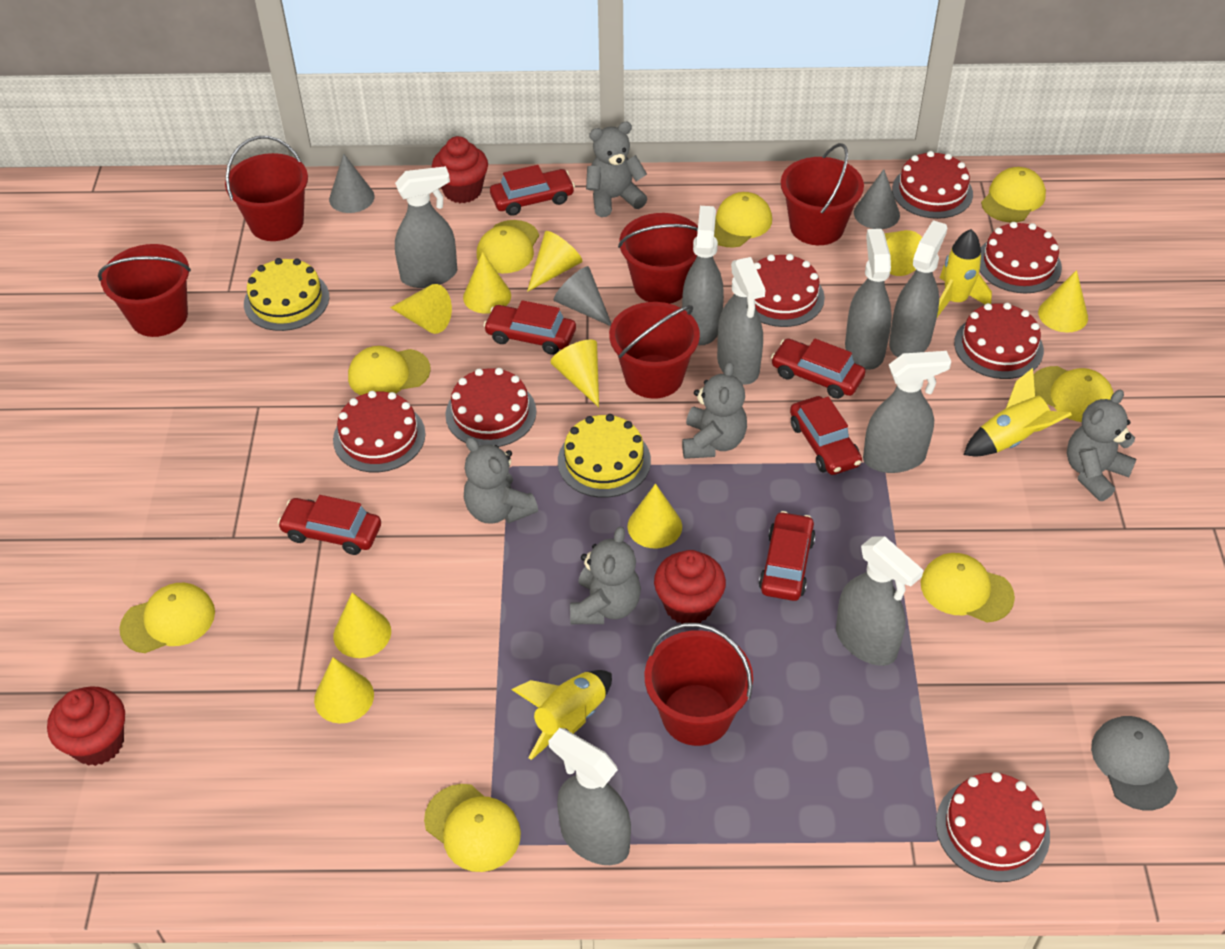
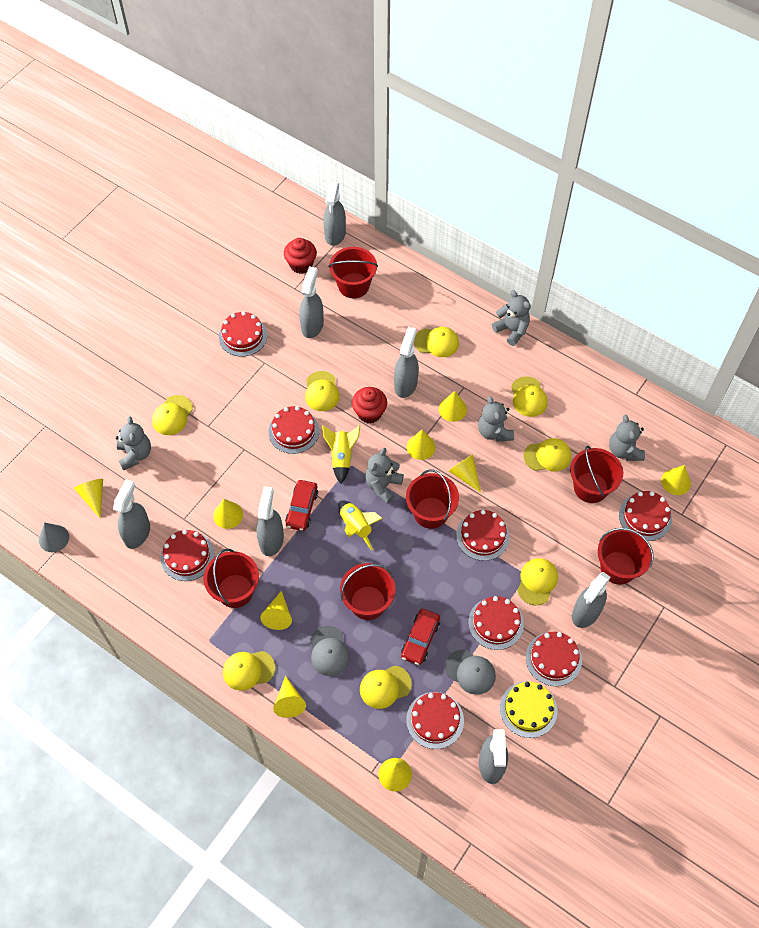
grey cap: 1 -> 2
grey cone: 3 -> 1
grey spray bottle: 8 -> 7
red cake: 7 -> 8
red car: 6 -> 2
red cupcake: 3 -> 2
yellow cake: 2 -> 1
yellow rocket: 3 -> 2

